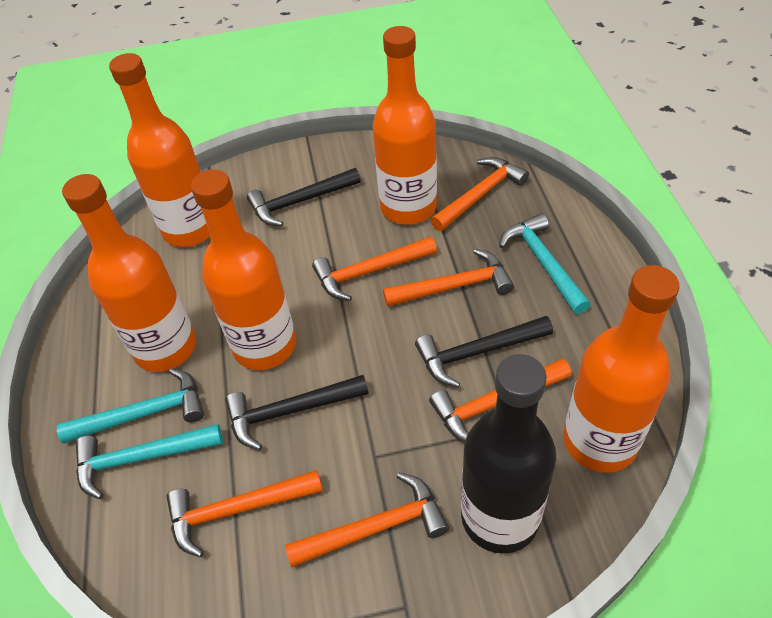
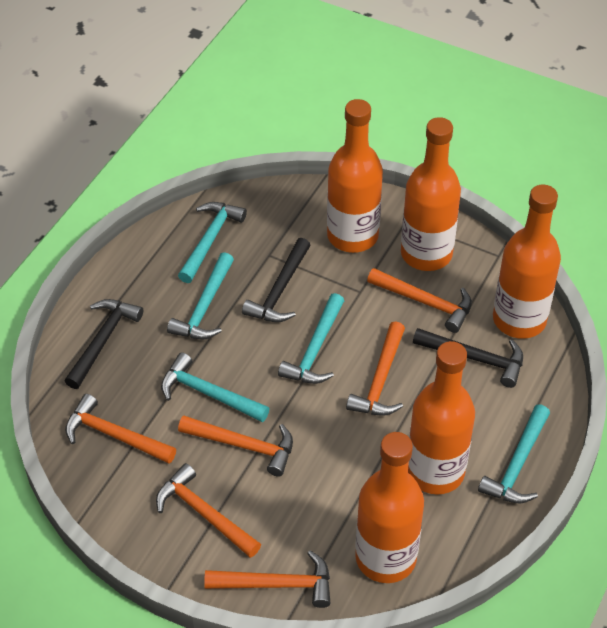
black bottle: 1 -> 0
turquoise hammer: 3 -> 5

